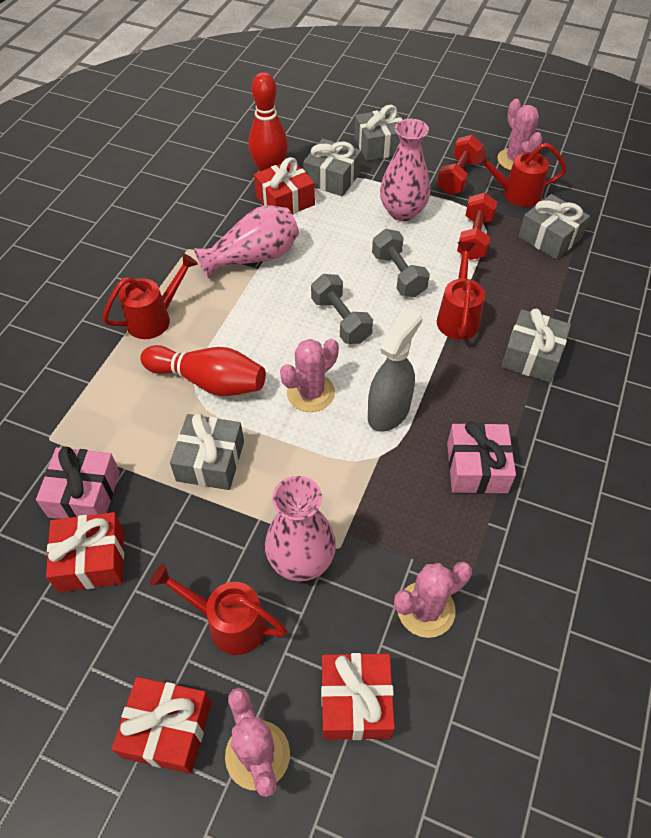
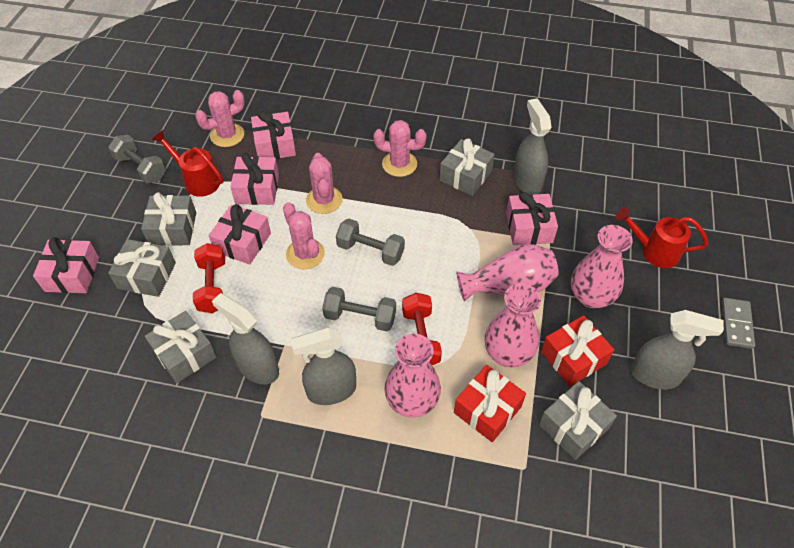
grey domino: 0 -> 1
grey dumbbell: 2 -> 3
grey spray bottle: 1 -> 4
pink gift: 2 -> 5
pink vase: 3 -> 4
red bowling pin: 2 -> 0
red gift: 4 -> 2
red watering can: 4 -> 2

